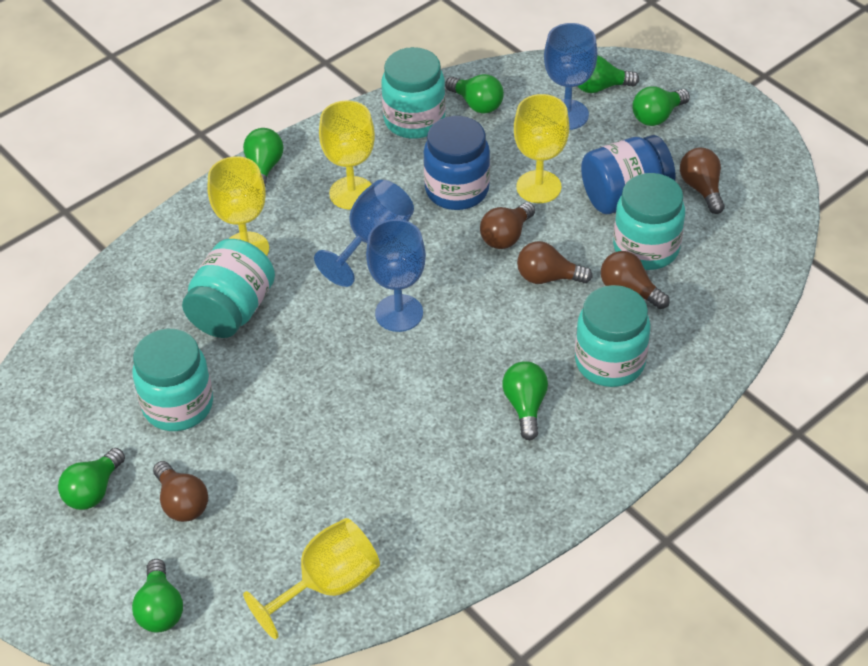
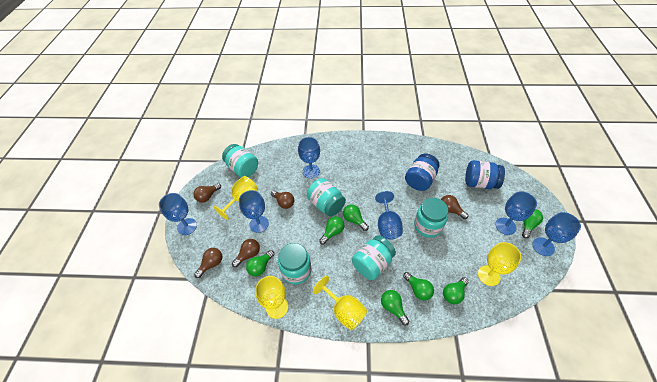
blue goblet: 3 -> 6

